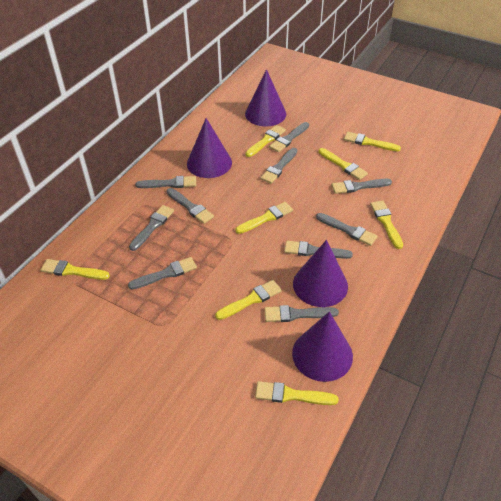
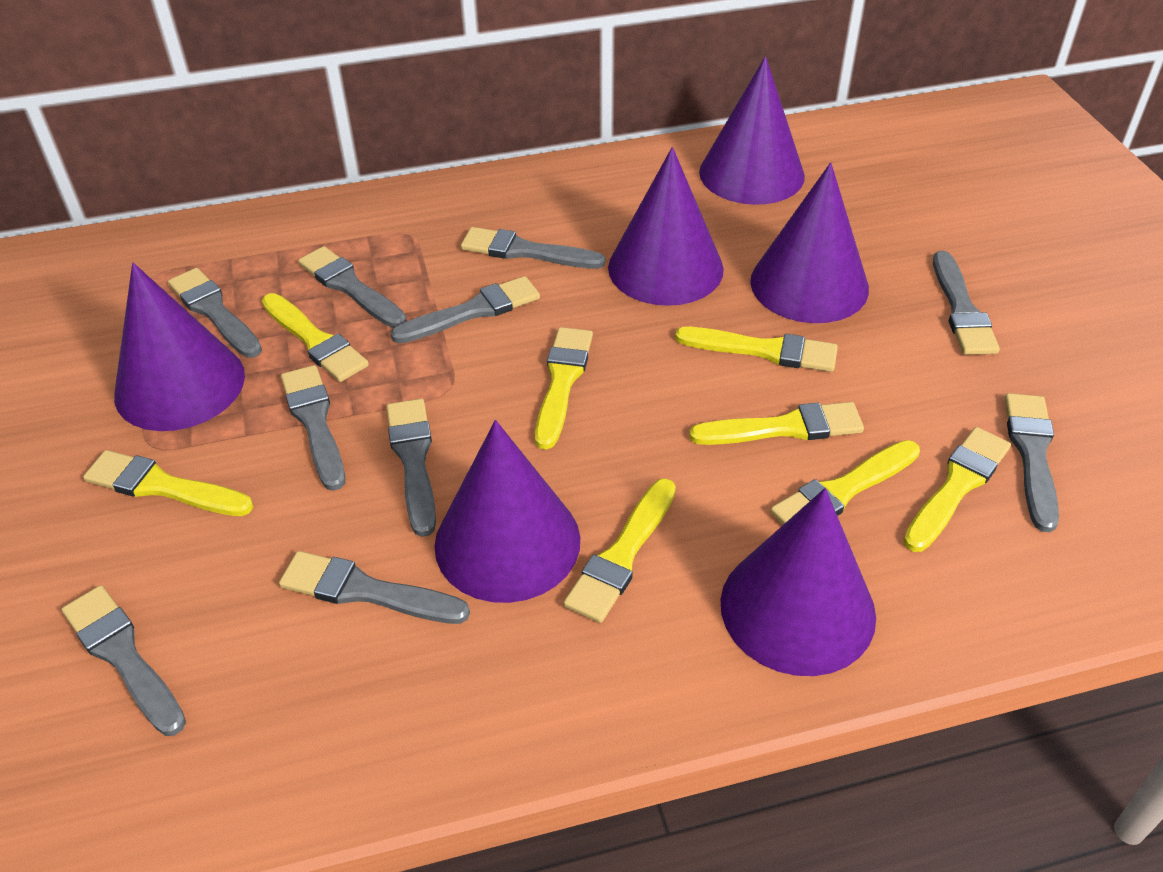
purple cone: 4 -> 6

